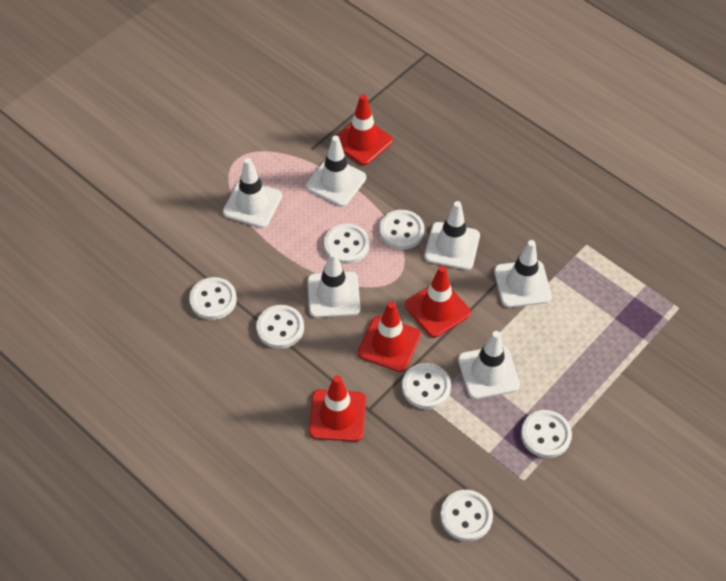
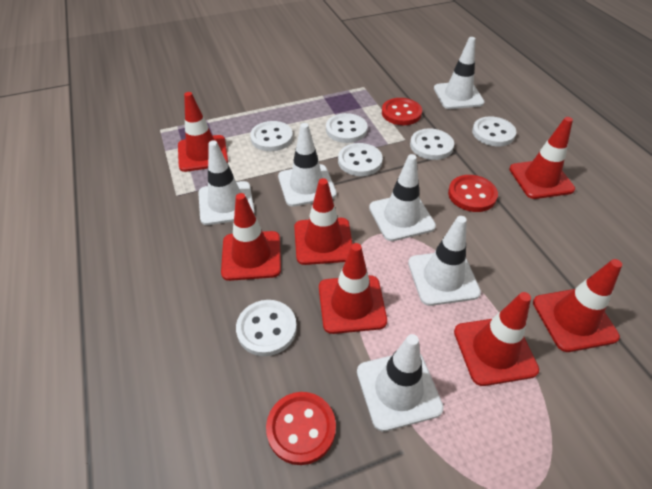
red button: 0 -> 3
red traffic cone: 4 -> 7
white button: 7 -> 6

